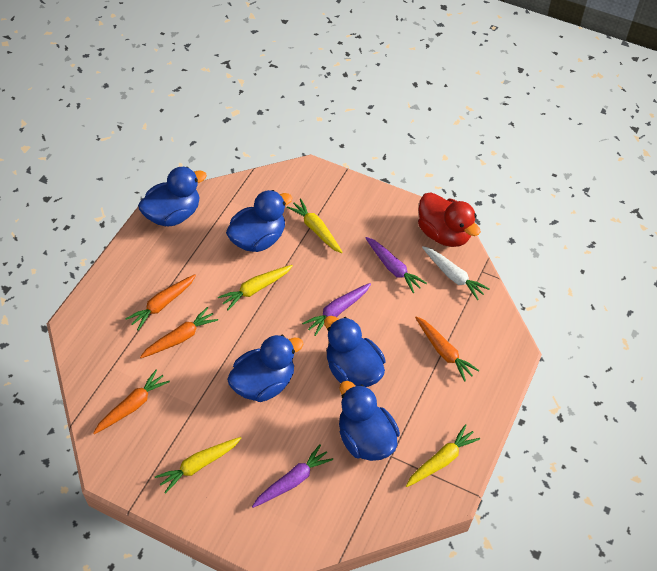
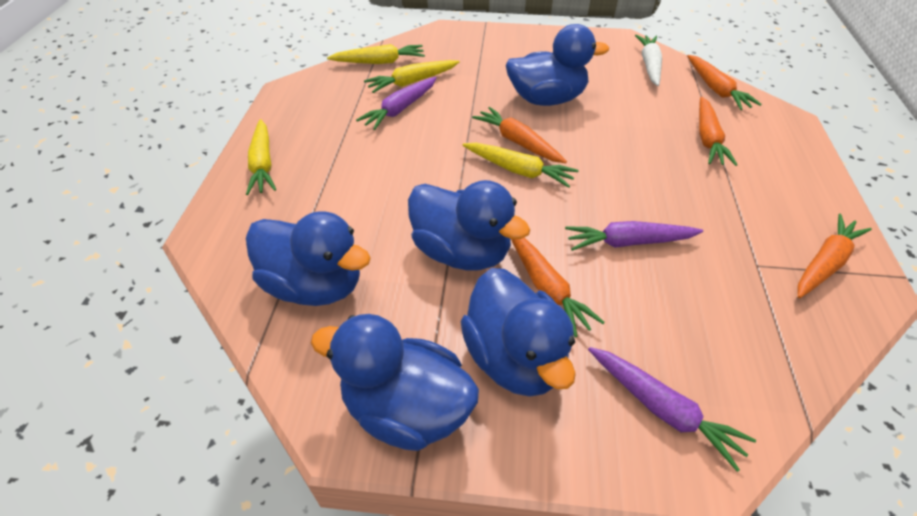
orange carrot: 4 -> 5
red duck: 1 -> 0

